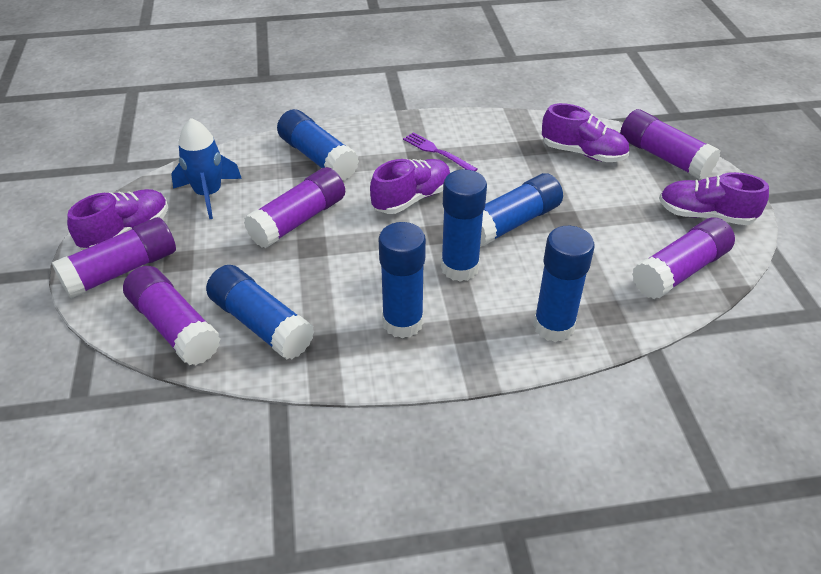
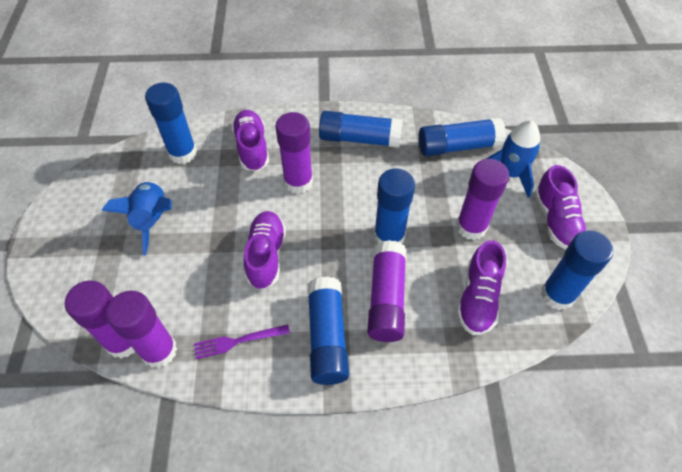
blue rocket: 1 -> 2

